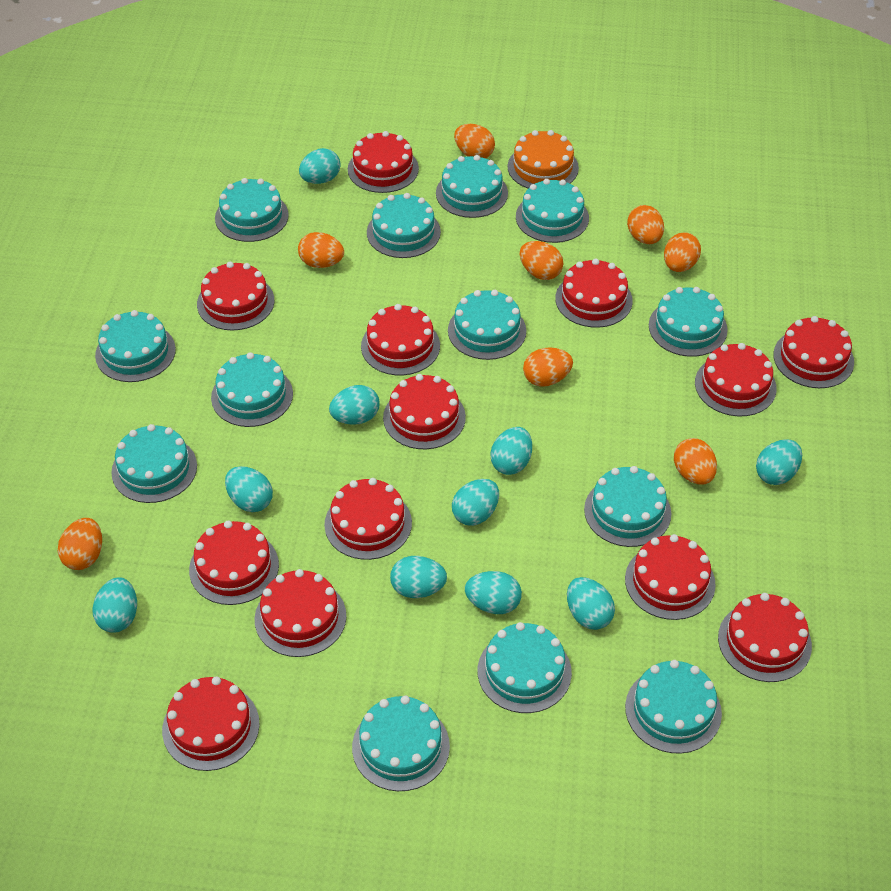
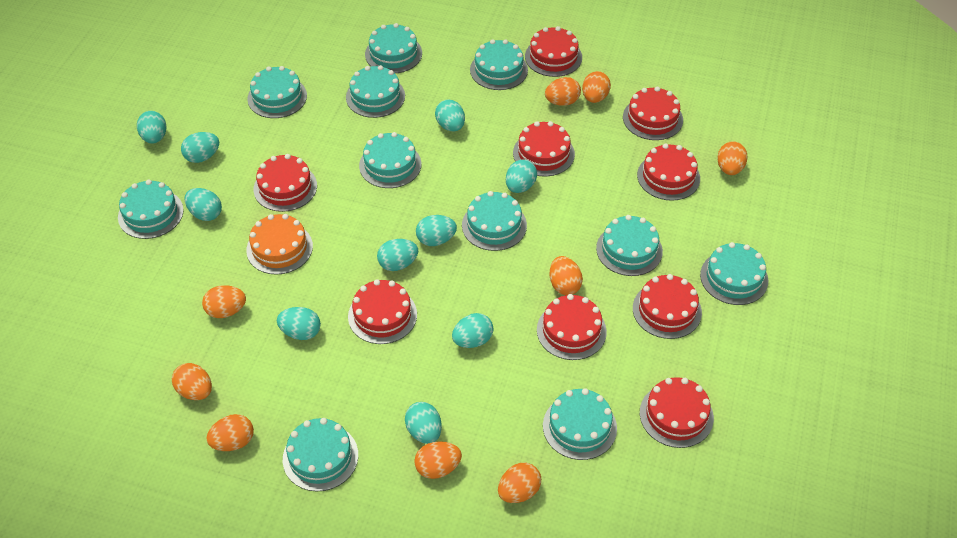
orange egg: 8 -> 9
red cake: 13 -> 9
turquoise cake: 13 -> 11

